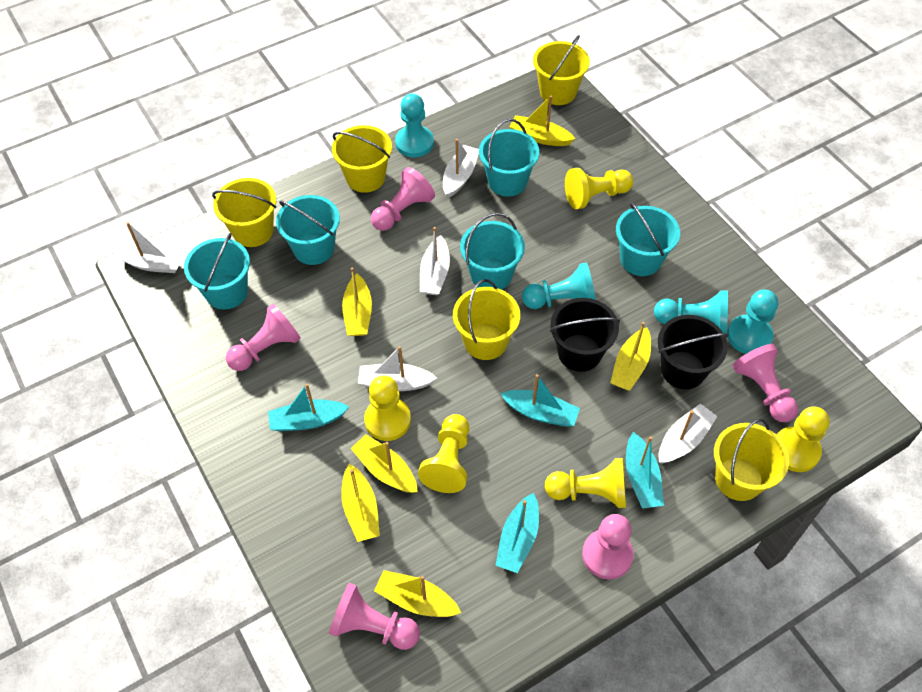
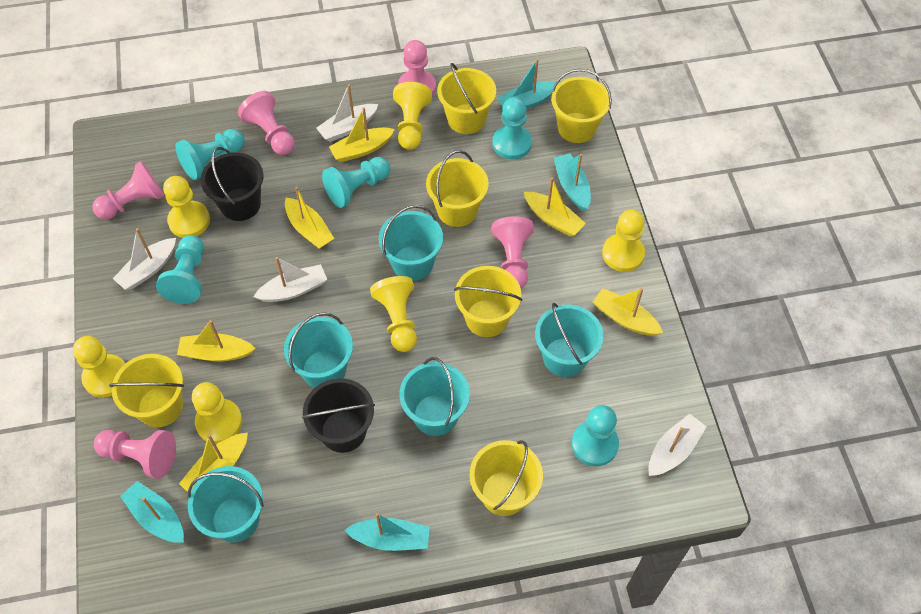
turquoise pawn: 4 -> 5
white boat: 5 -> 4
yellow bucket: 5 -> 6
yellow pawn: 5 -> 6

